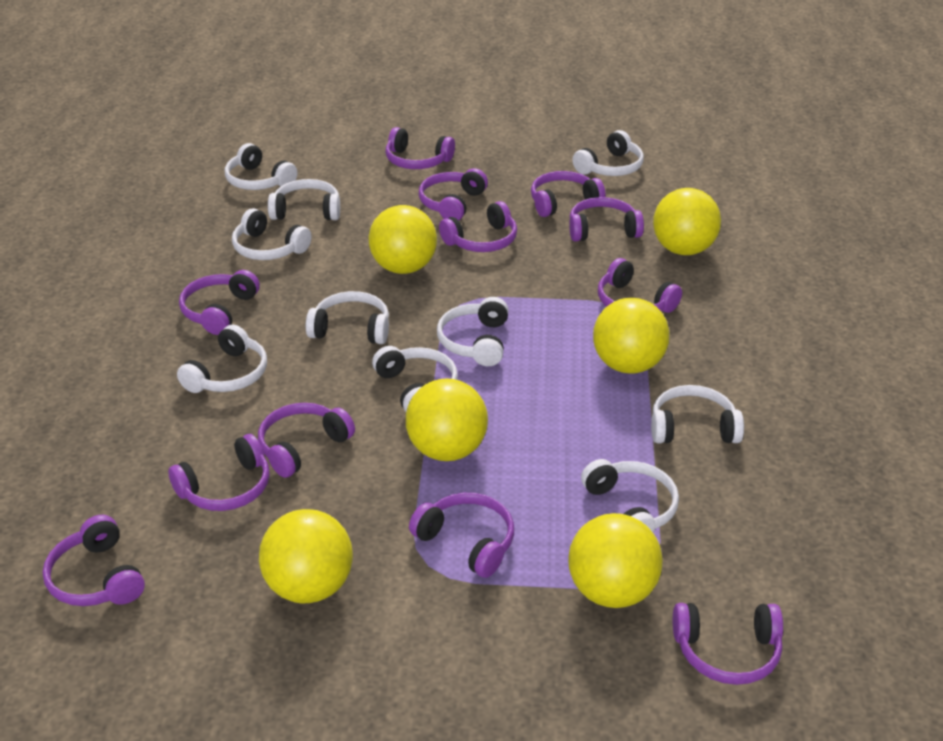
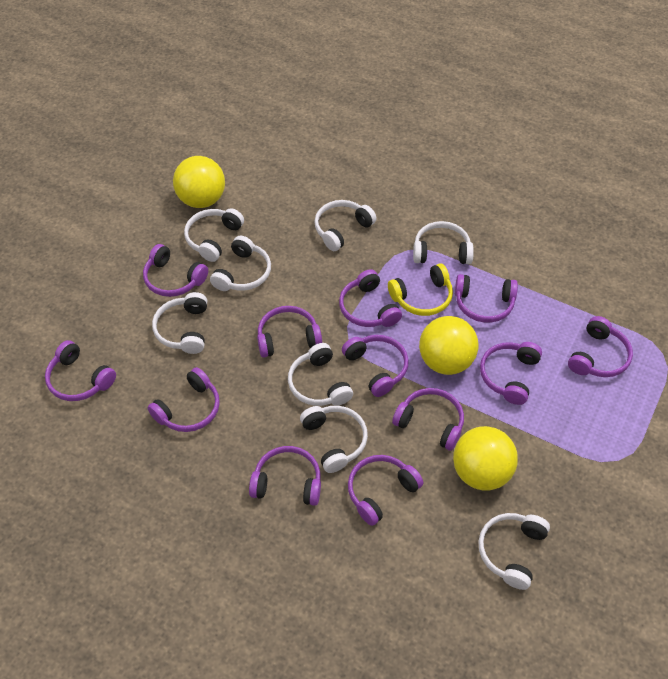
white headphones: 10 -> 8
yellow ball: 6 -> 3
yellow headphones: 0 -> 1

